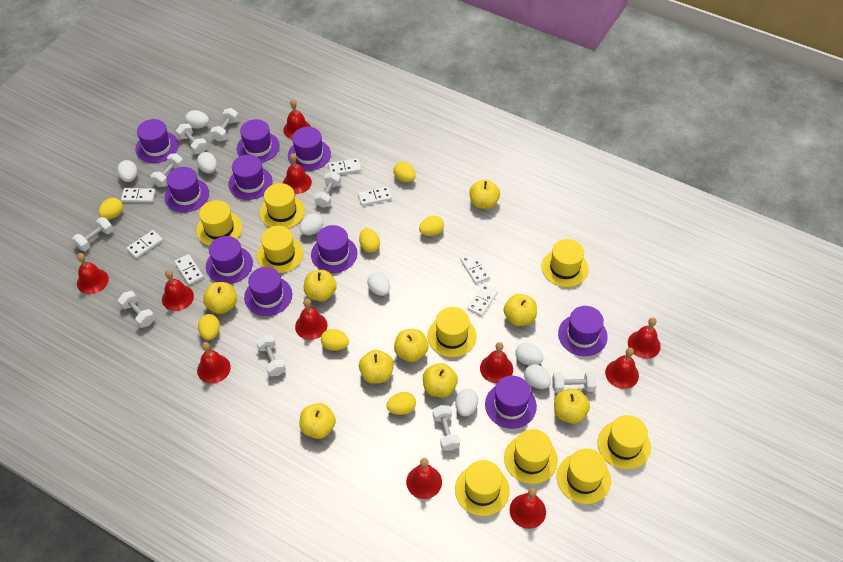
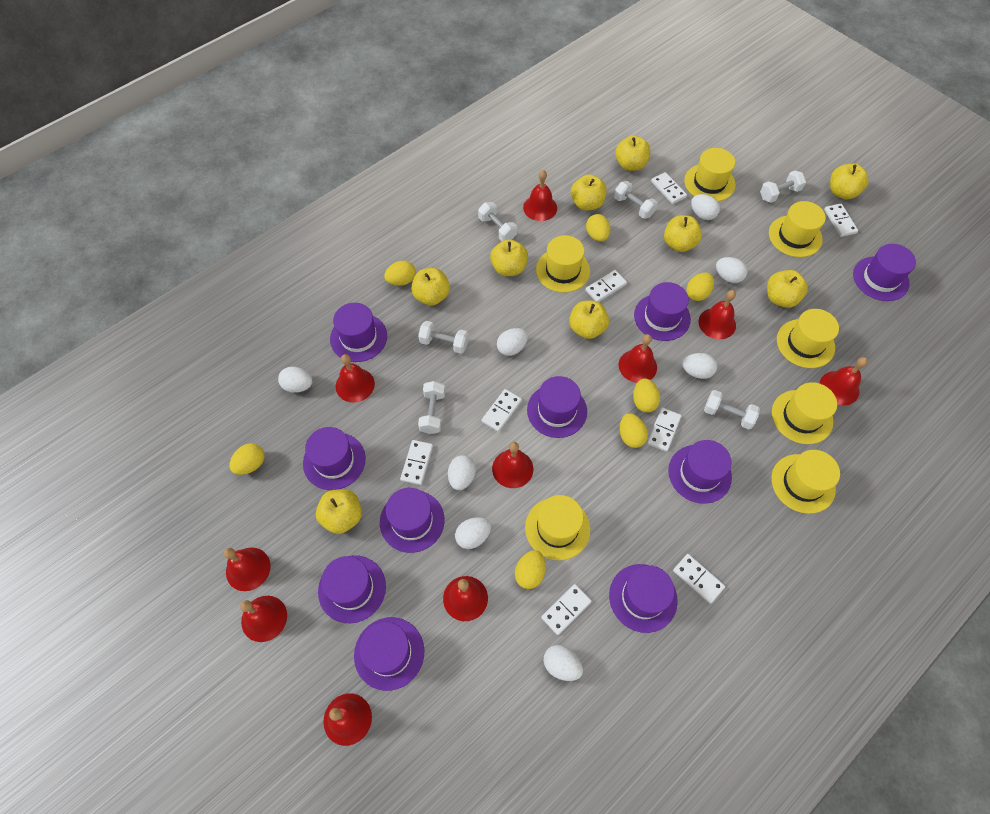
red bell: 11 -> 10
white domino: 7 -> 8
white dumbbell: 9 -> 6
yellow hat: 9 -> 7

